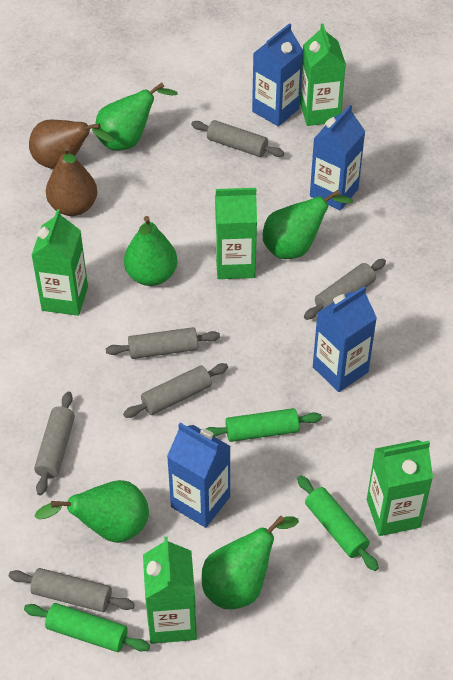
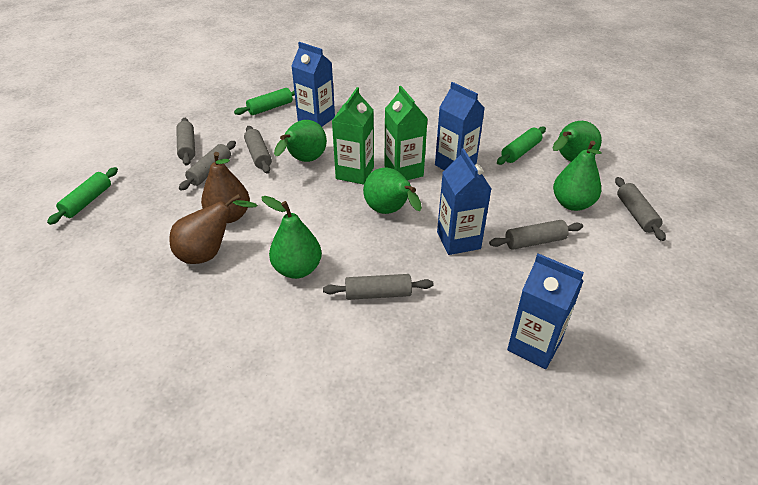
green carton: 5 -> 2

